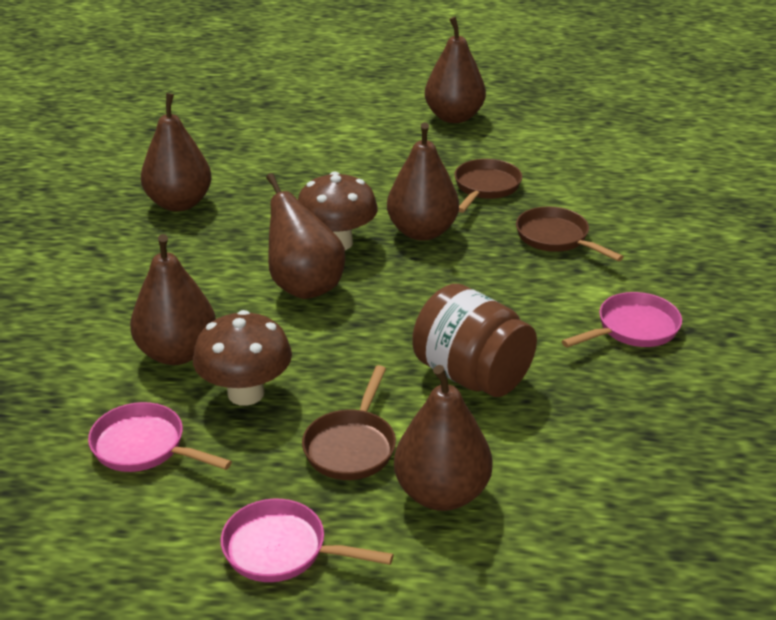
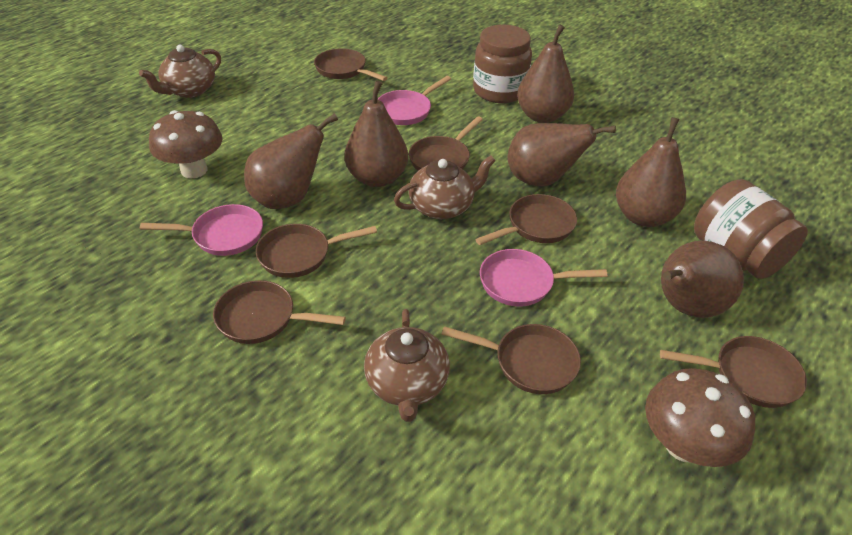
brown jar: 1 -> 2
brown pan: 3 -> 7
brown teapot: 0 -> 3

